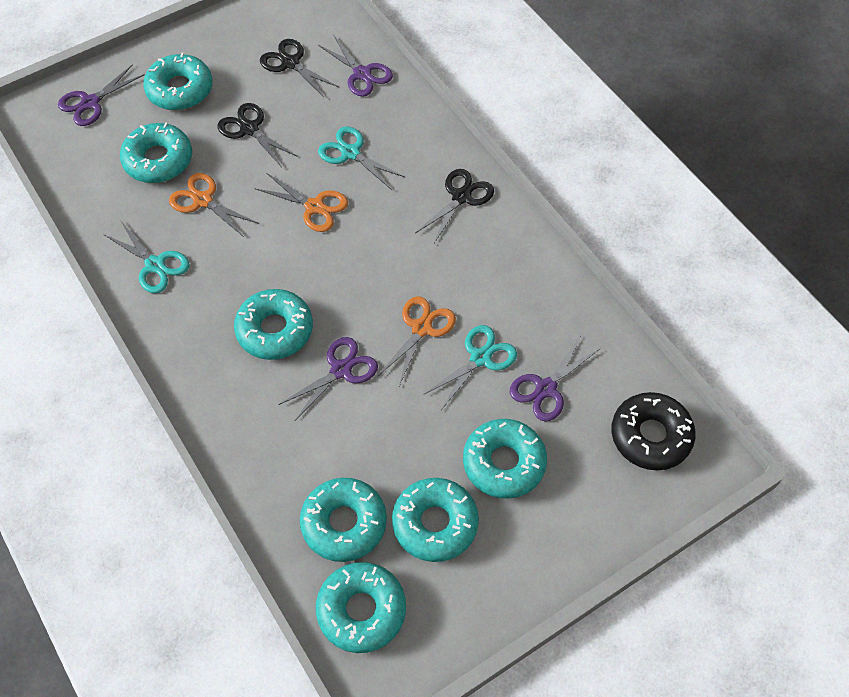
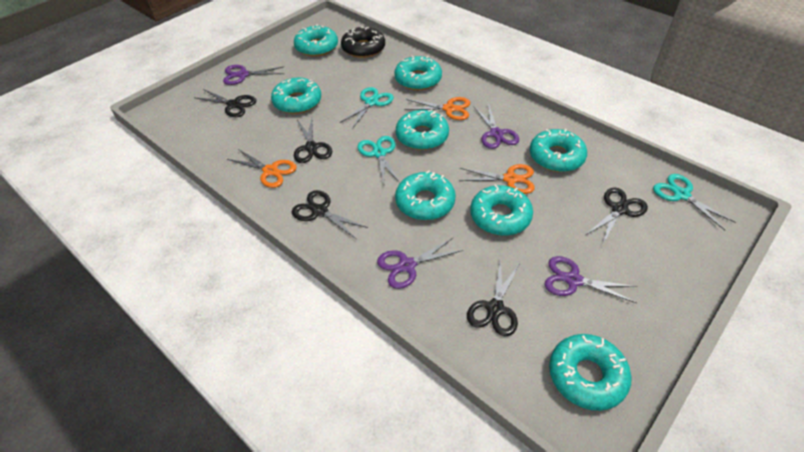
black scissors: 3 -> 5
turquoise donut: 7 -> 8

